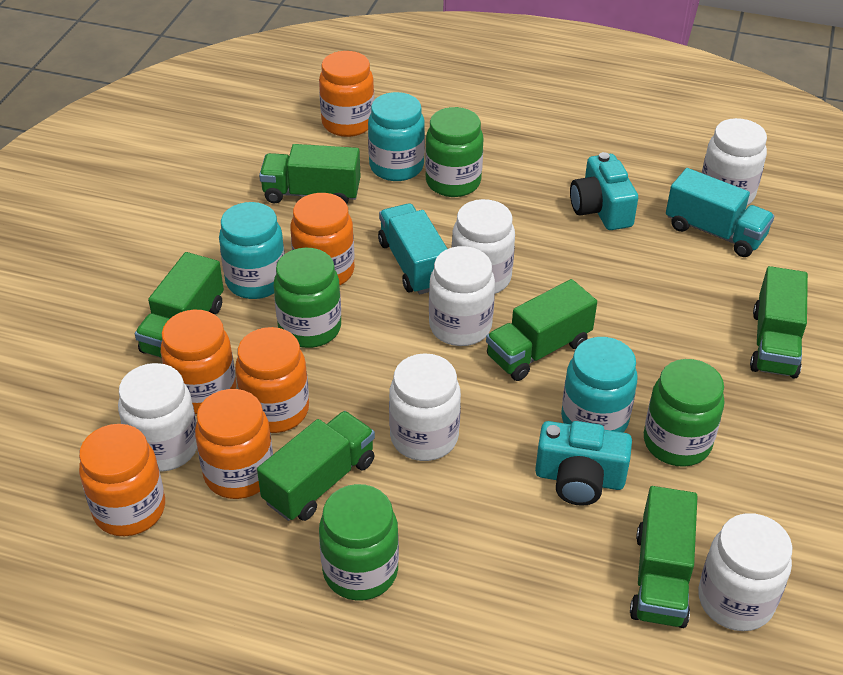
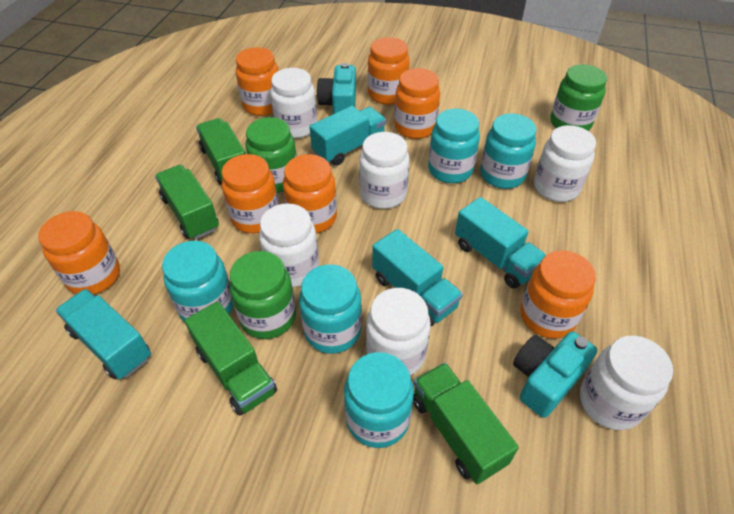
green jar: 4 -> 3
green truck: 6 -> 4
orange jar: 6 -> 7
turquoise jar: 3 -> 5
turquoise truck: 2 -> 4

